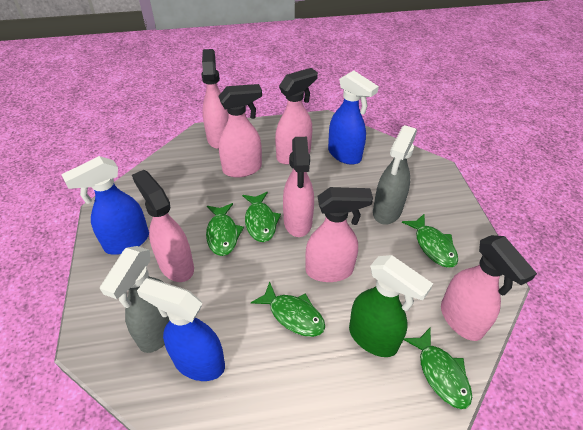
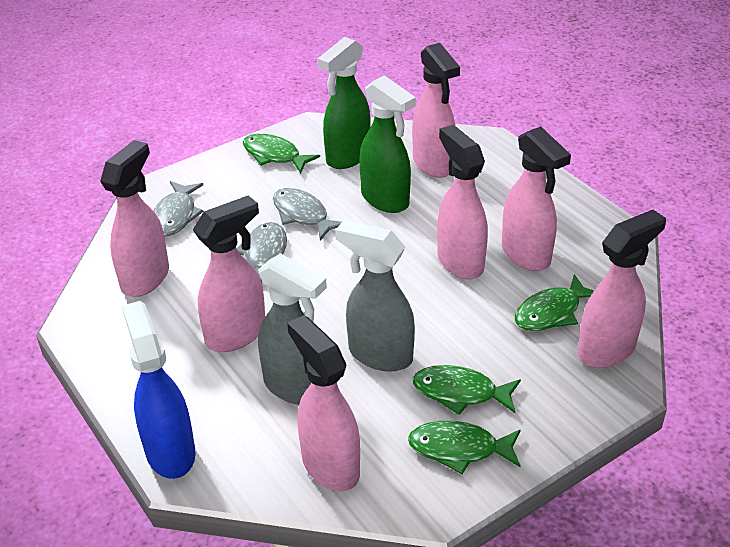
blue spray bottle: 3 -> 1
green fish: 5 -> 4
green spray bottle: 1 -> 2
grey fish: 0 -> 3

